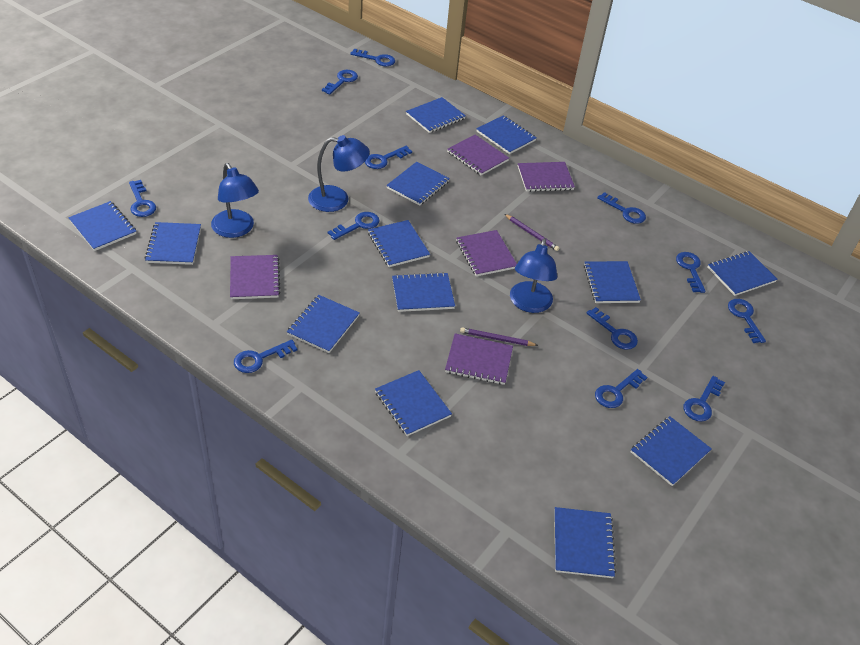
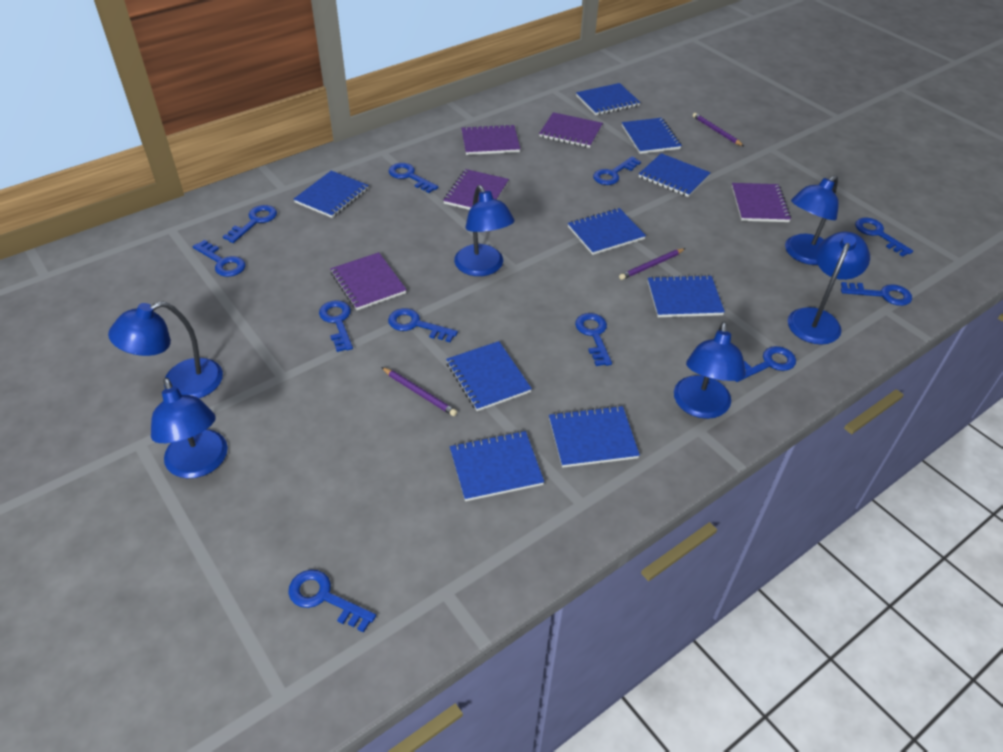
blue key: 12 -> 11
blue lamp: 3 -> 6
blue notebook: 13 -> 9
purple pencil: 2 -> 3

